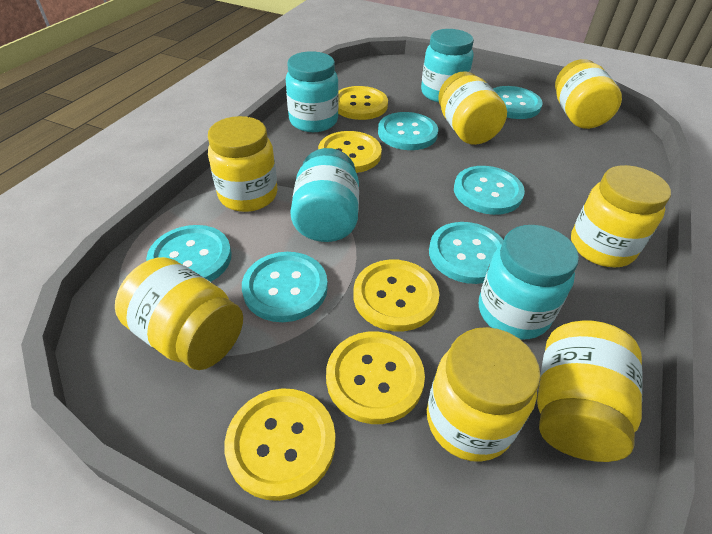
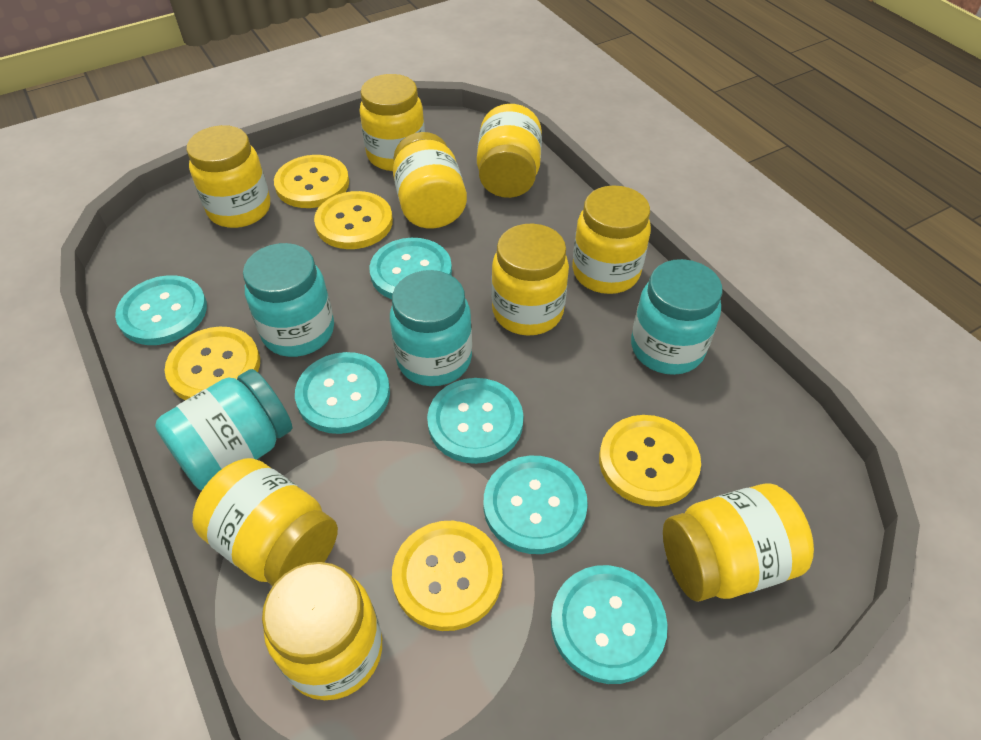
yellow jar: 7 -> 9

